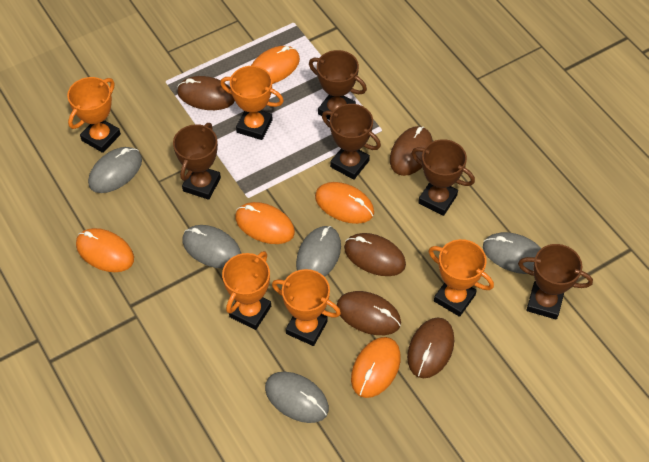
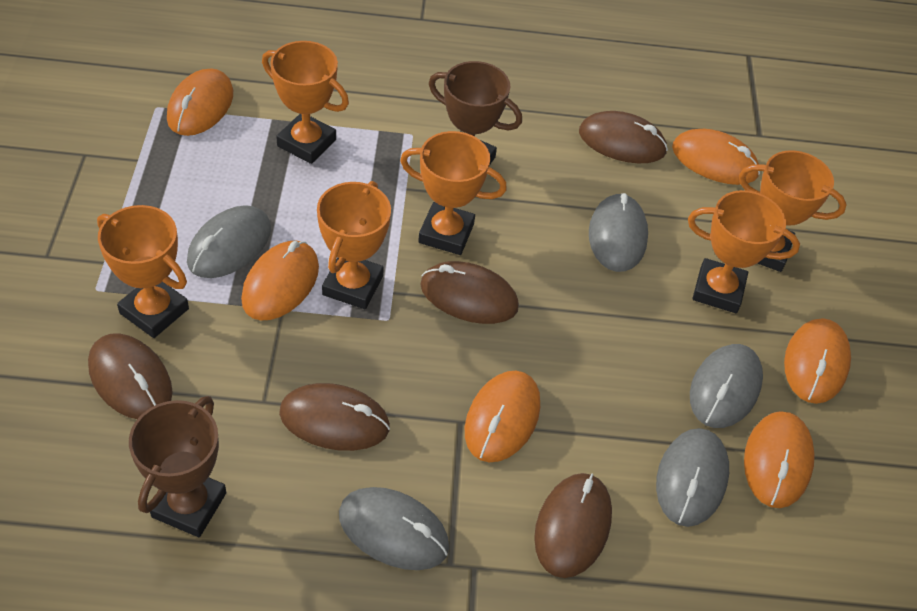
brown trophy: 5 -> 2
orange mouse: 5 -> 6
orange trophy: 5 -> 6

